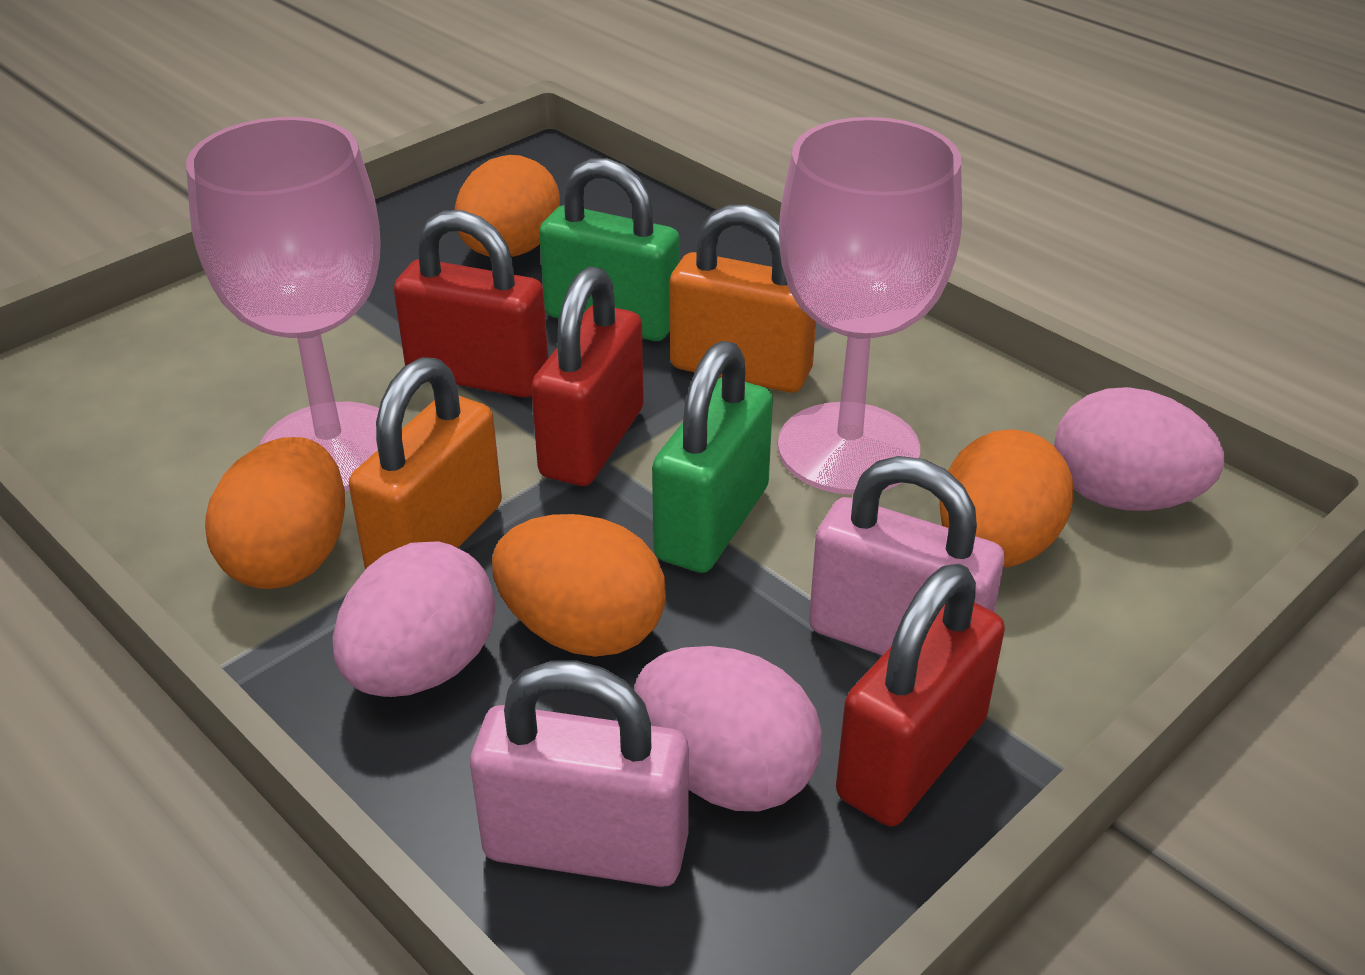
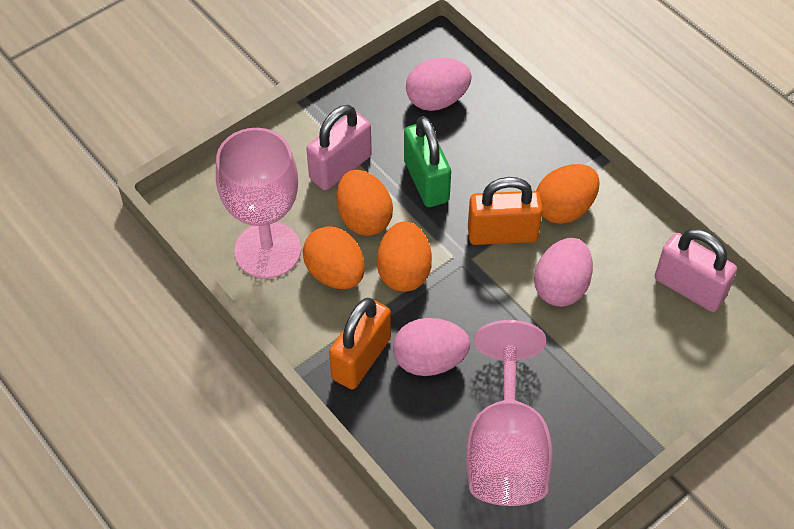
green padlock: 2 -> 1
red padlock: 3 -> 0

